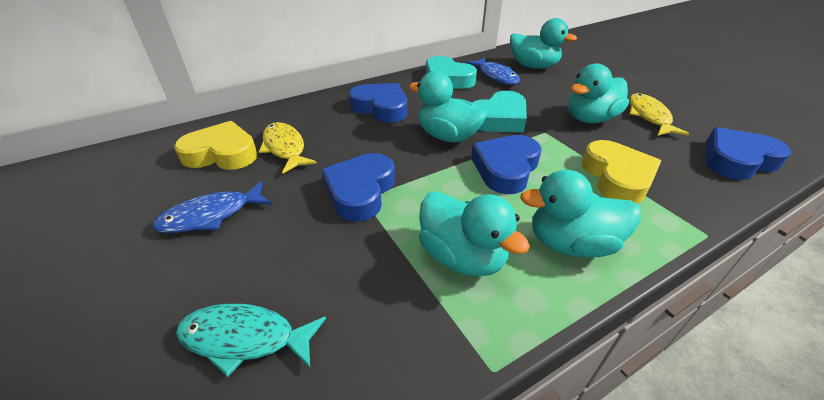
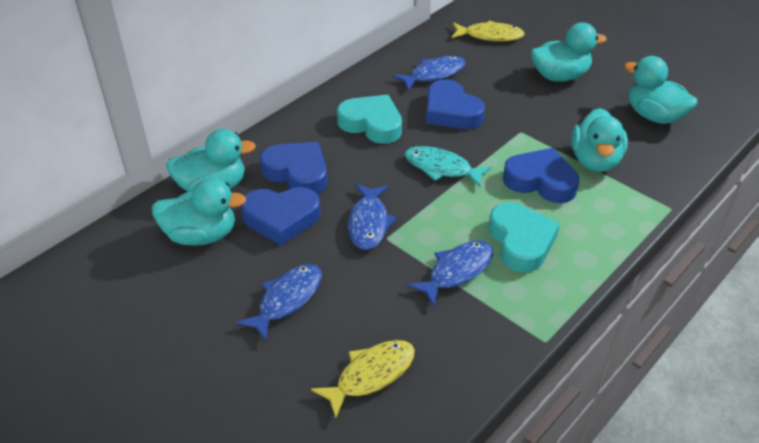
blue fish: 2 -> 4
yellow heart: 2 -> 0

